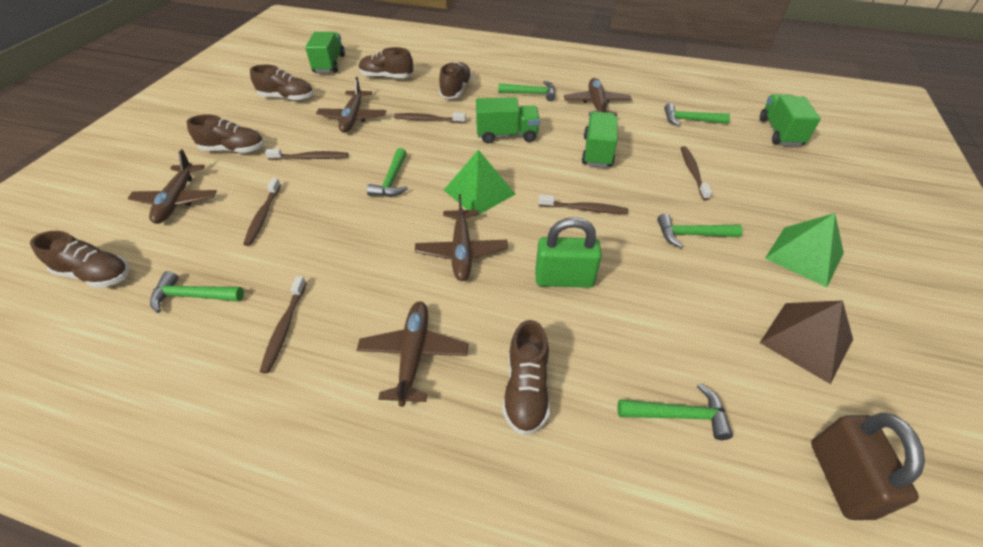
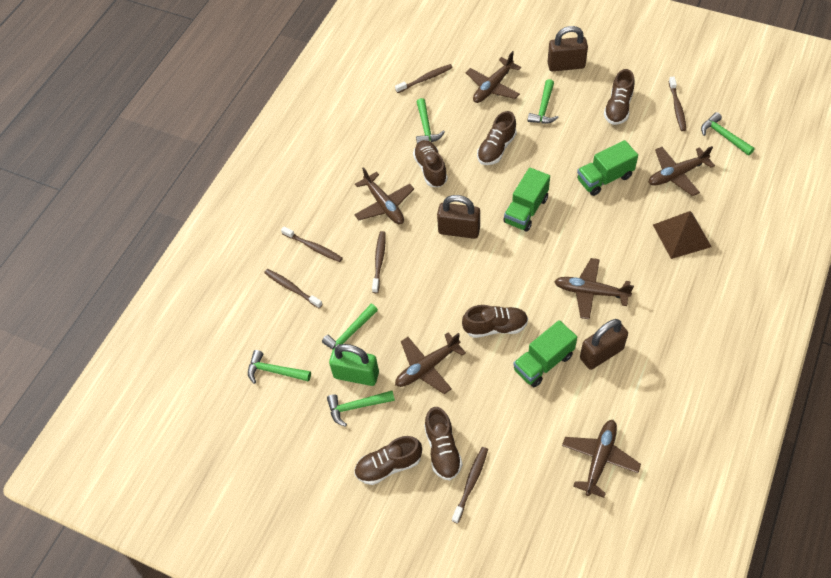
brown padlock: 1 -> 3
brown plane: 5 -> 6
green pyramid: 2 -> 0
green truck: 4 -> 3

